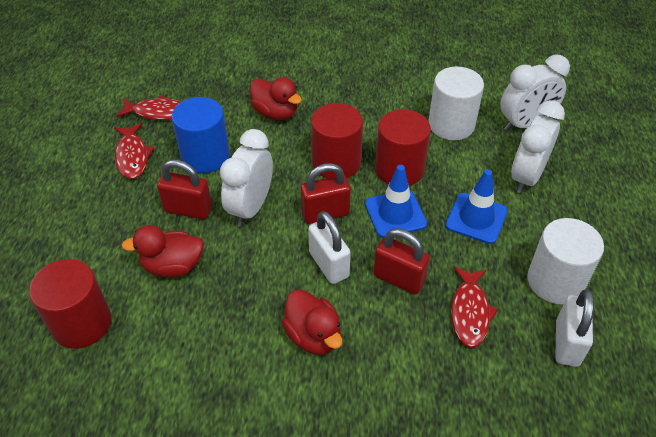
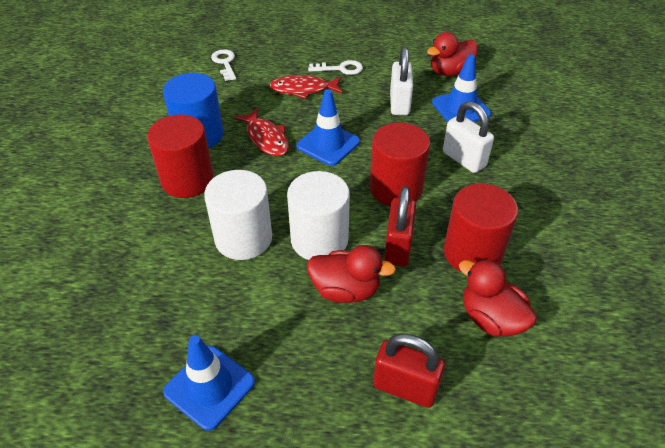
blue traffic cone: 2 -> 3
red fish: 3 -> 2
red padlock: 3 -> 2
white clock: 3 -> 0
white key: 0 -> 2

